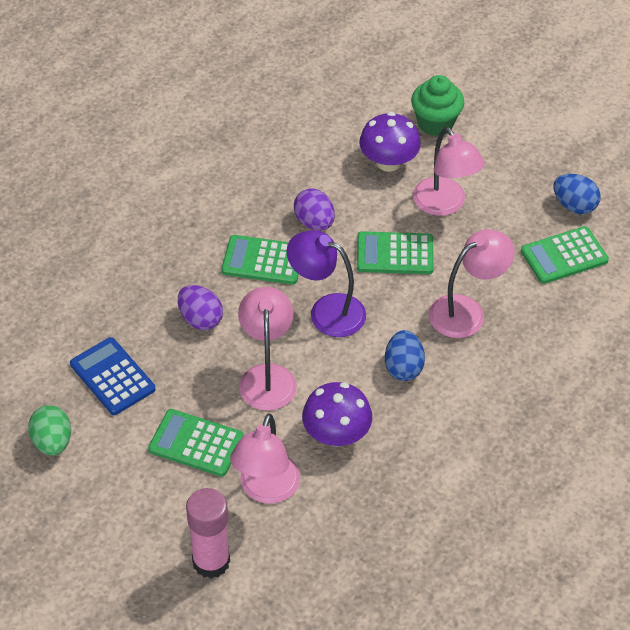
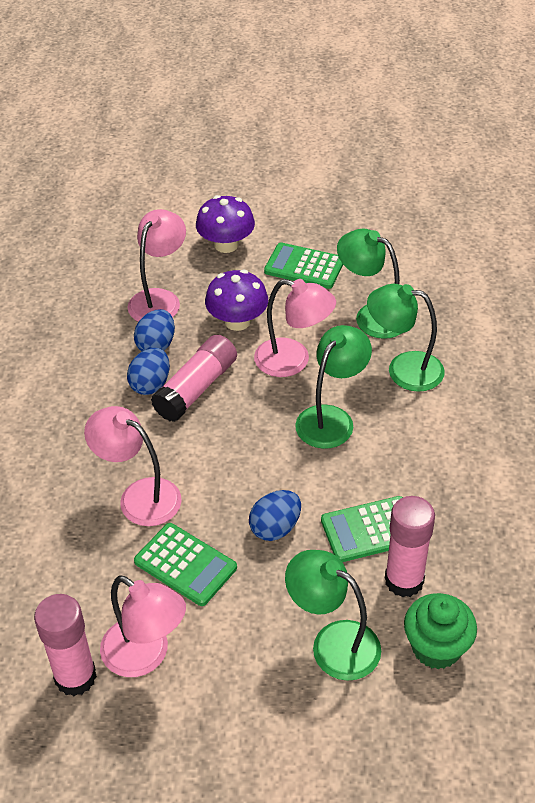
blue calculator: 1 -> 0
blue egg: 2 -> 3
green calculator: 4 -> 3
green egg: 1 -> 0
green lamp: 0 -> 4
pink glue stick: 1 -> 3
purple egg: 2 -> 0
purple lamp: 1 -> 0

